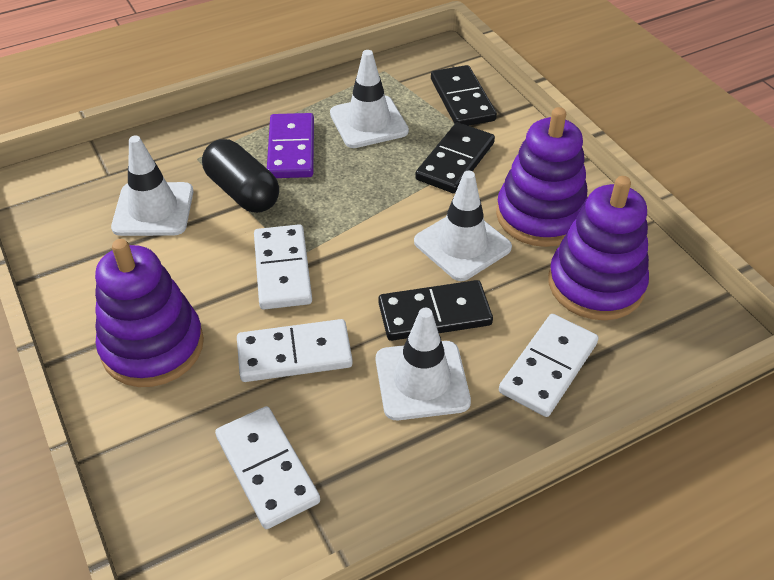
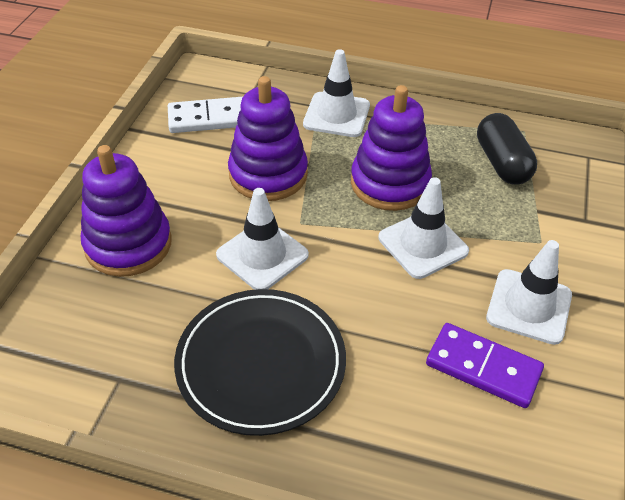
black domino: 3 -> 0
black plate: 0 -> 1
white domino: 4 -> 1

